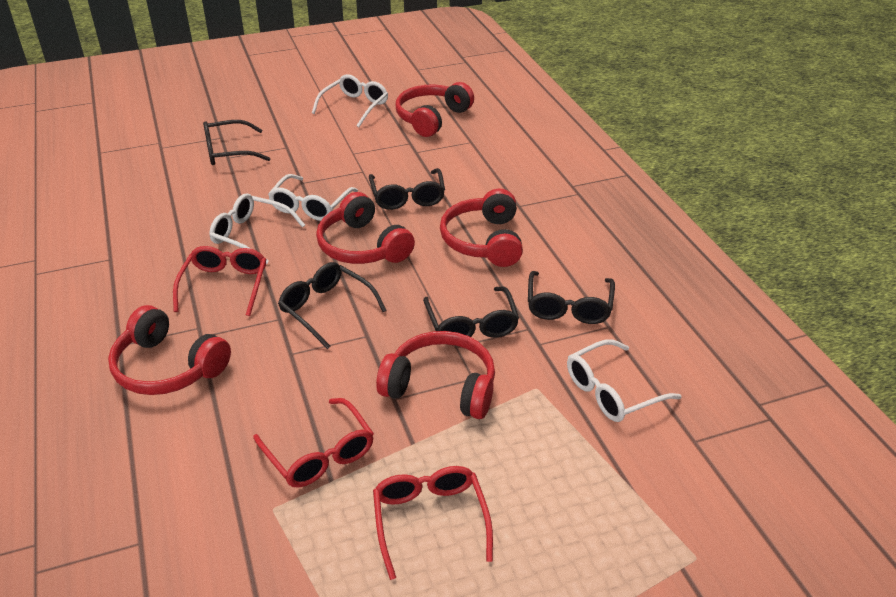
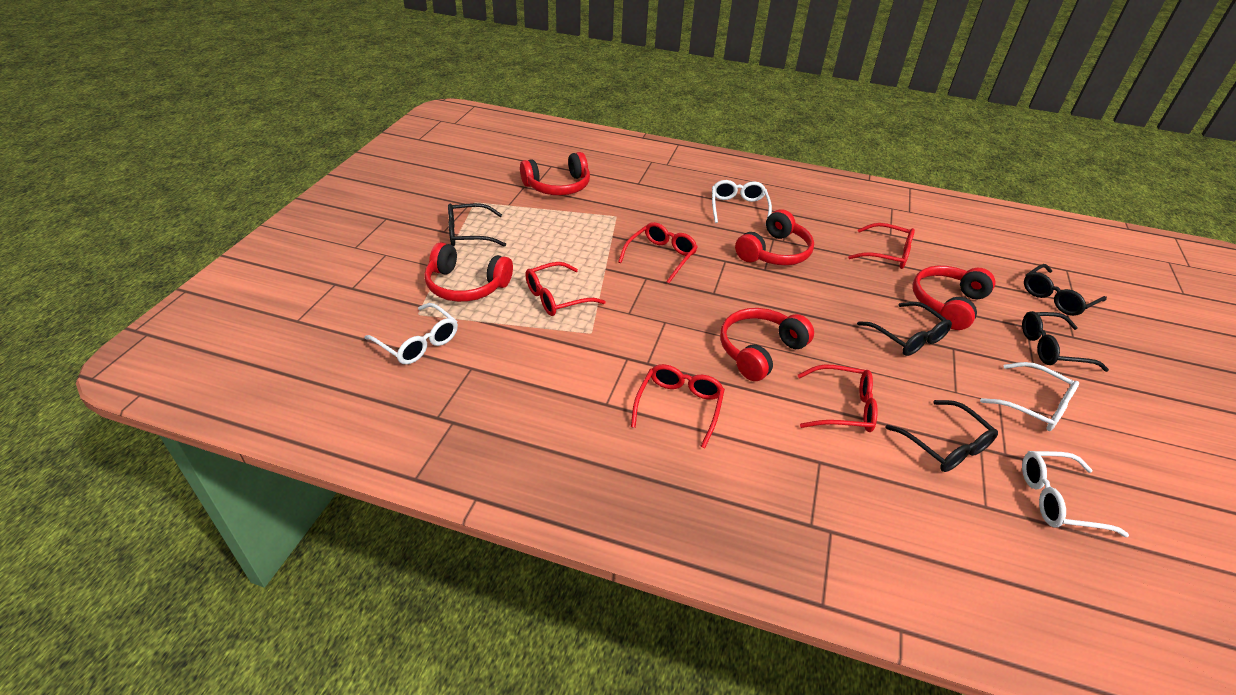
red glasses: 3 -> 5

